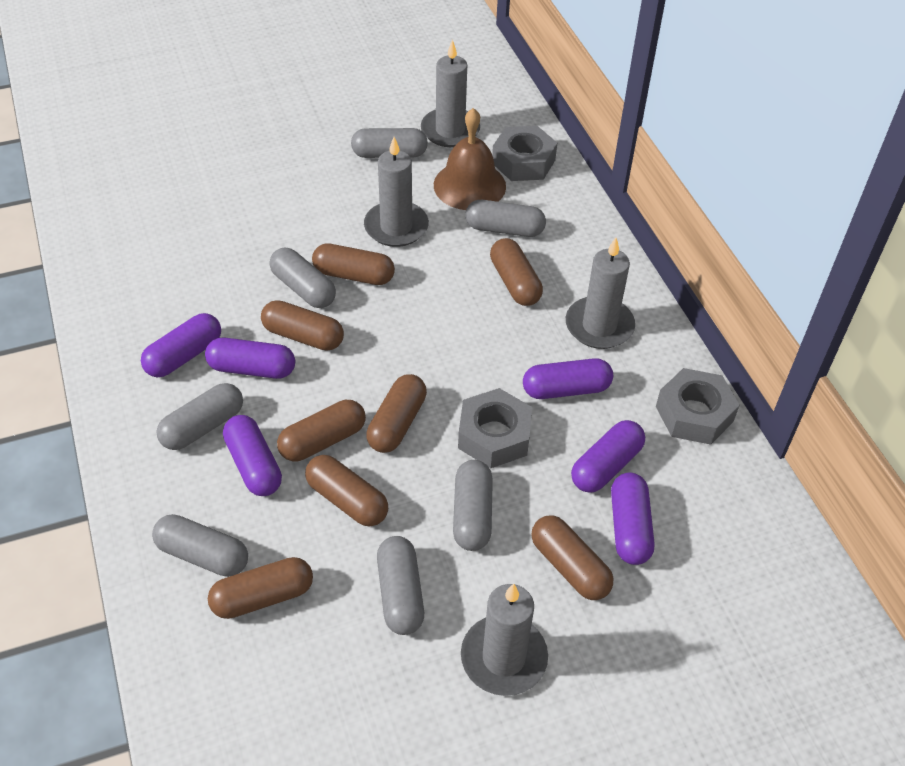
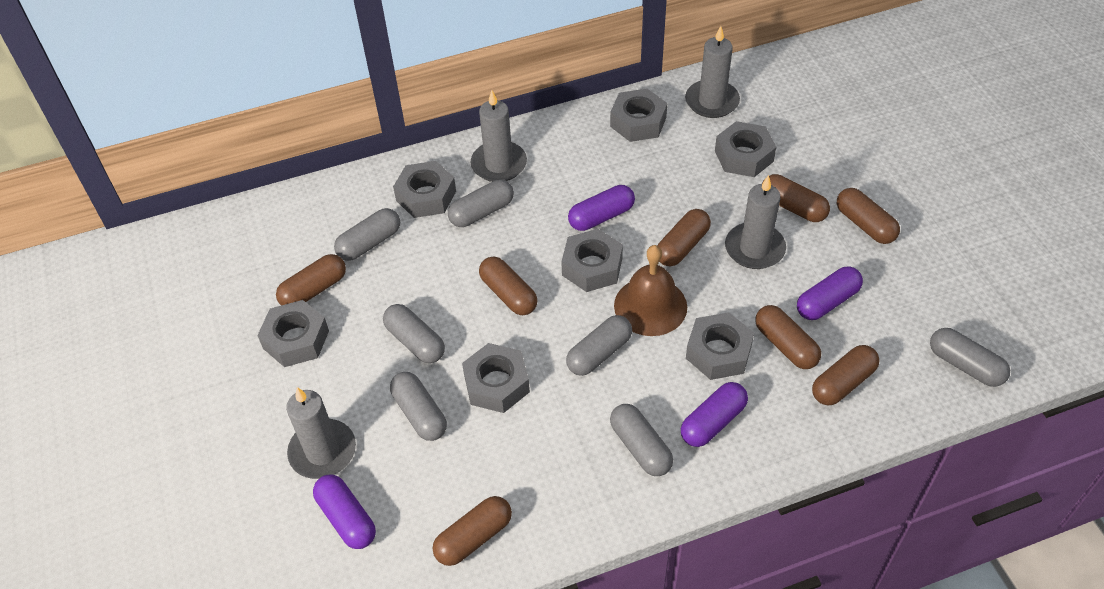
grey nut: 3 -> 7
purple capsule: 6 -> 4

